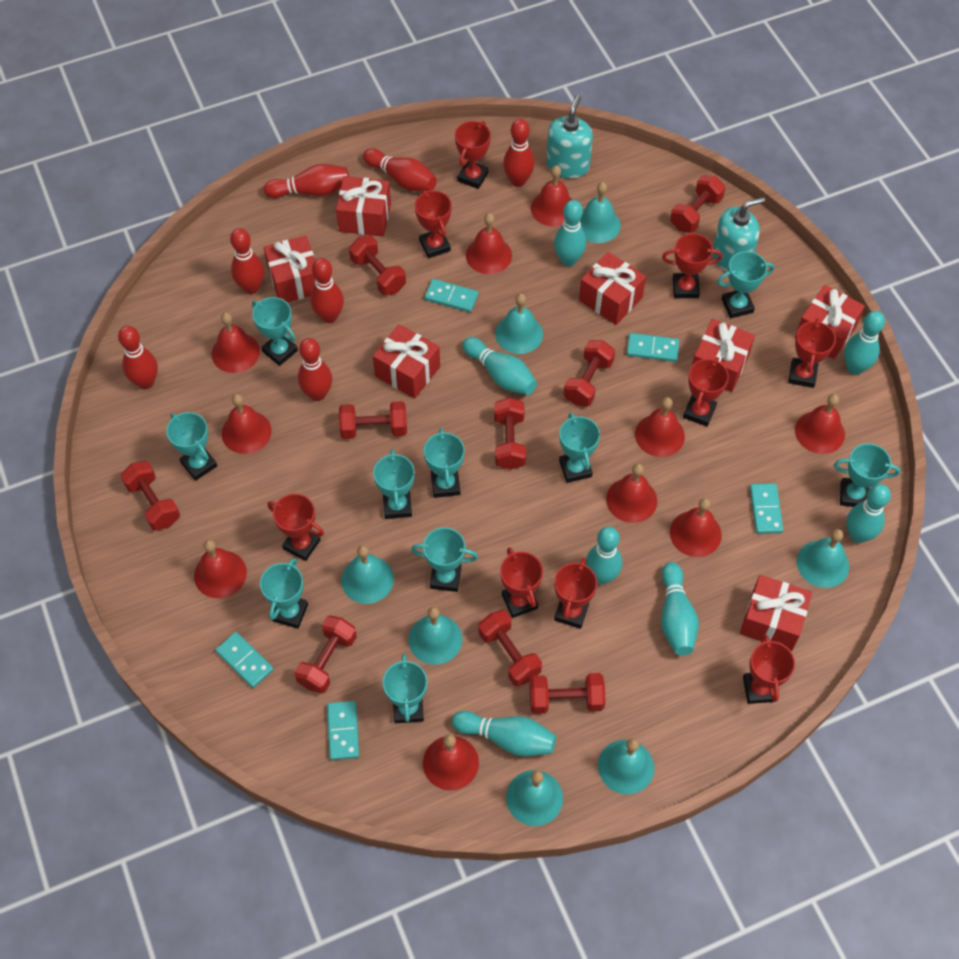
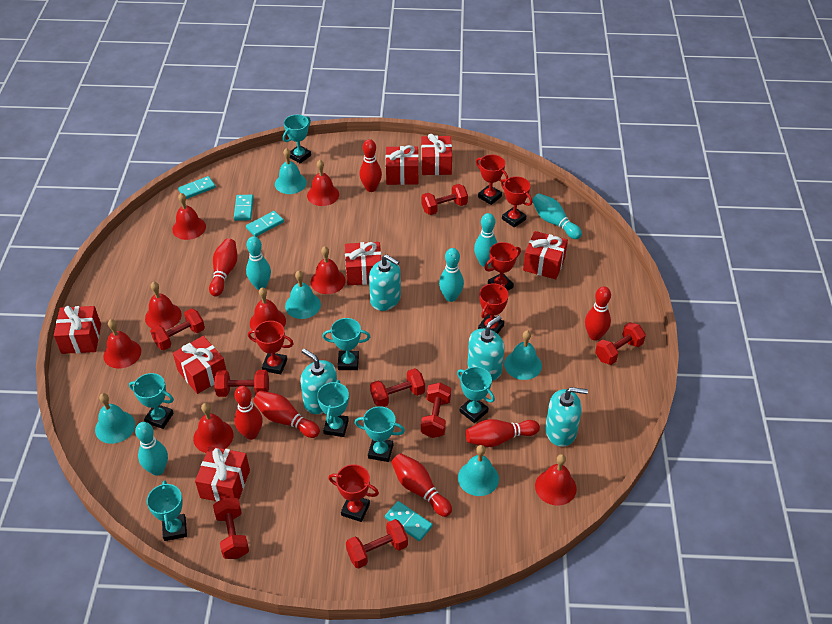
red bell: 10 -> 8
red dumbbell: 9 -> 8
red trophy: 9 -> 6
turquoise bell: 7 -> 5
turquoise bowling pin: 7 -> 5
turquoise domino: 5 -> 4
turquoise soap dispenser: 2 -> 4
turquoise trophy: 10 -> 7

